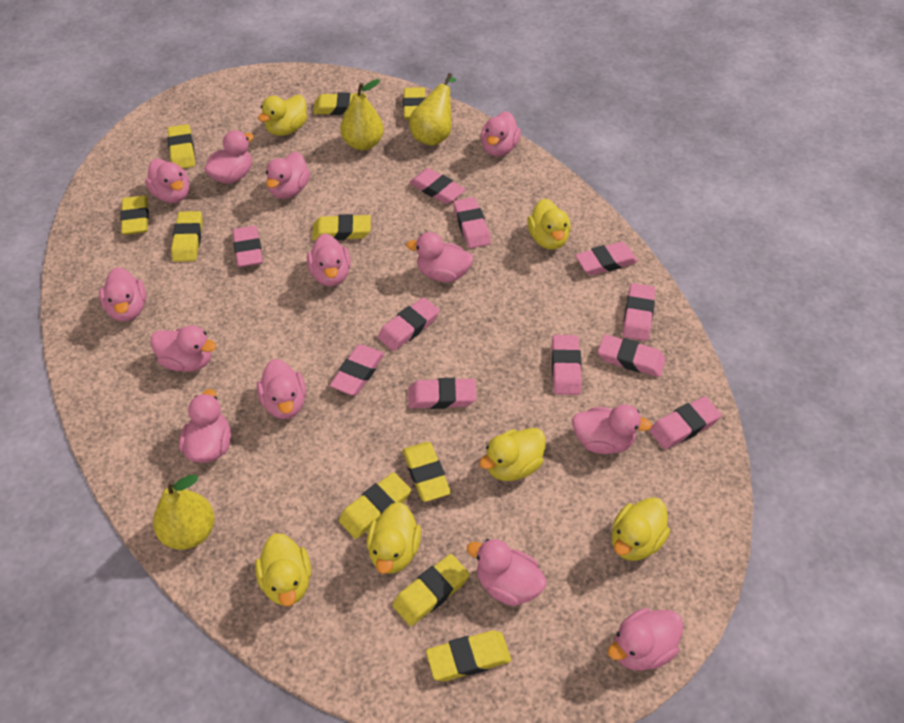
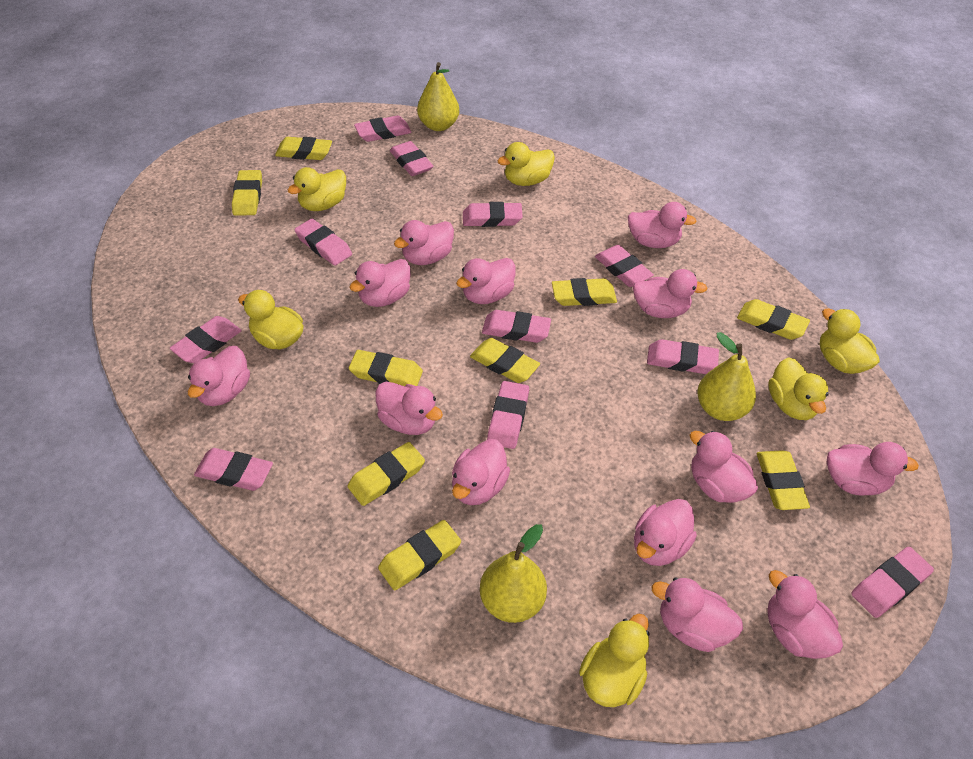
yellow eraser: 10 -> 9

